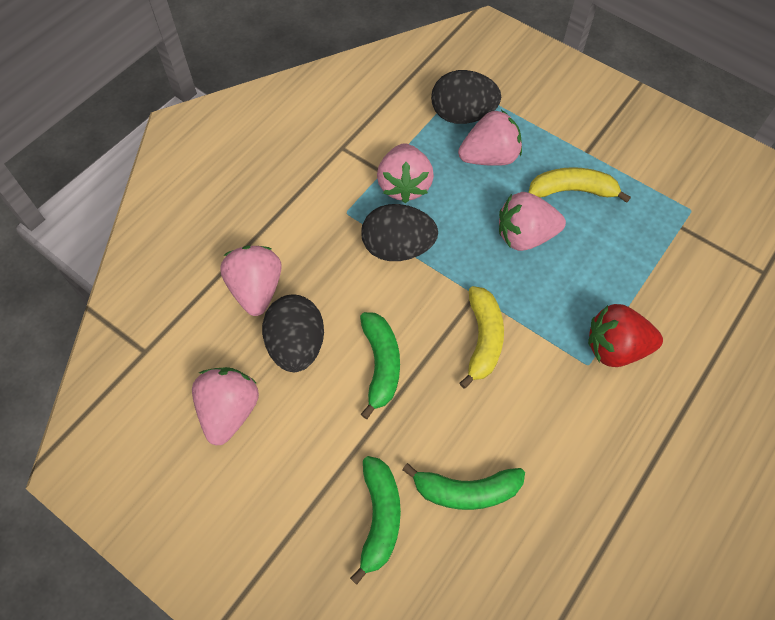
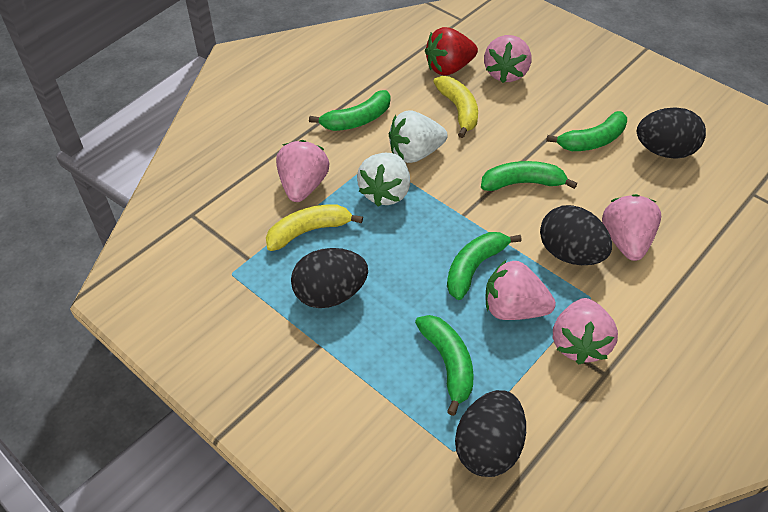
black egg: 3 -> 4
green banana: 3 -> 5
white strawberry: 0 -> 2

